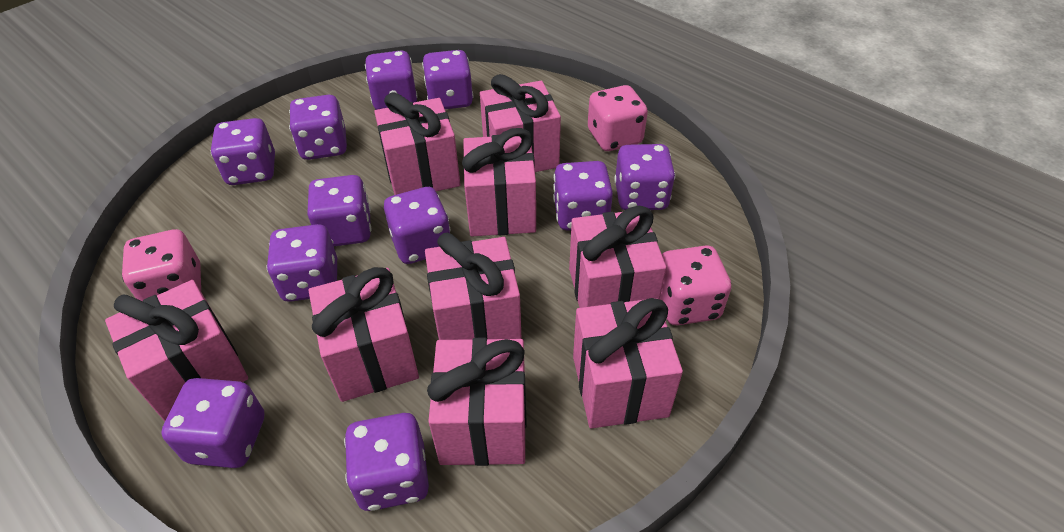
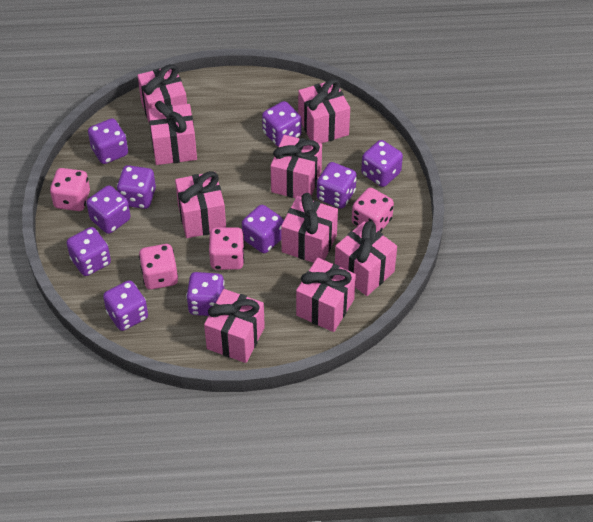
pink dice: 3 -> 4
purple dice: 11 -> 10

